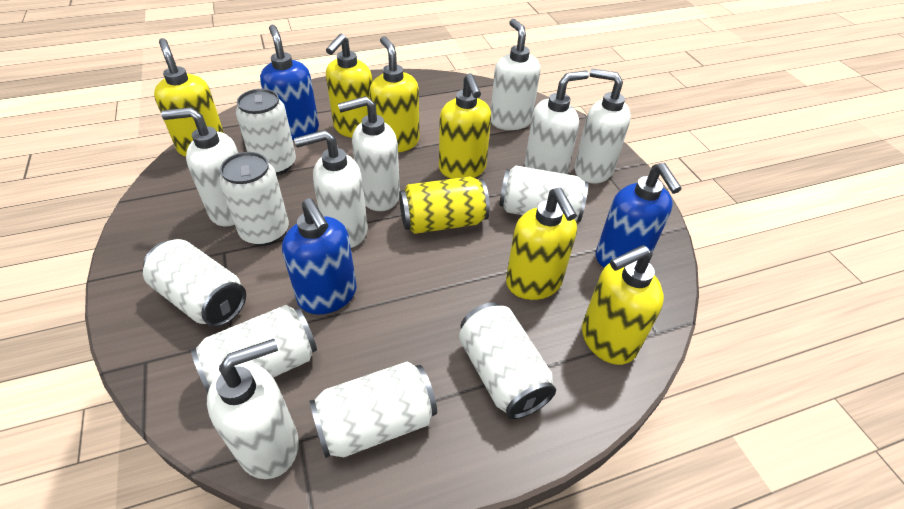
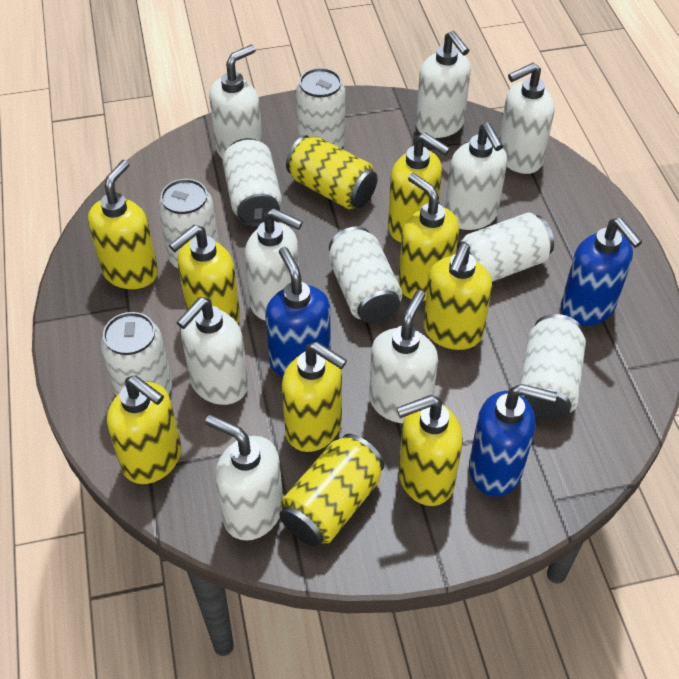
white soap dispenser: 7 -> 8
yellow can: 1 -> 2
yellow soap dispenser: 6 -> 8

